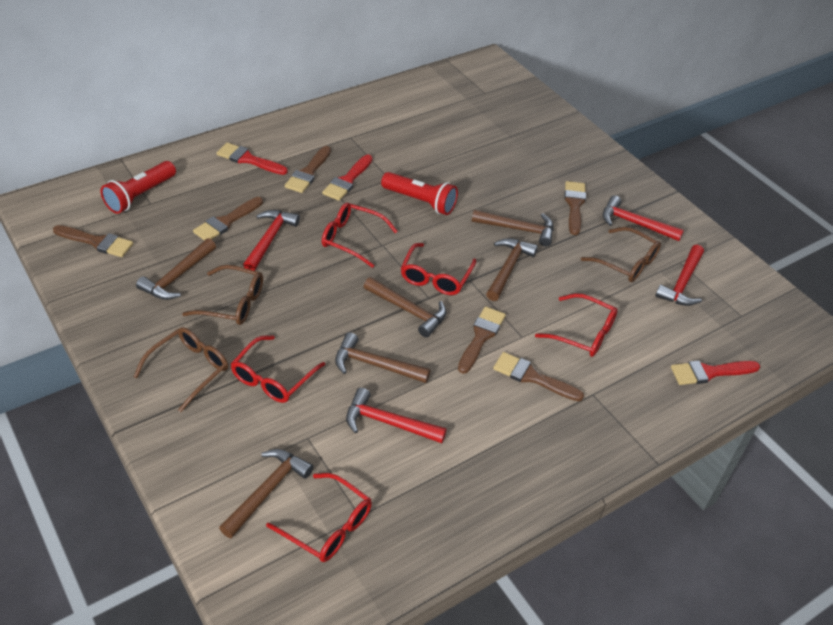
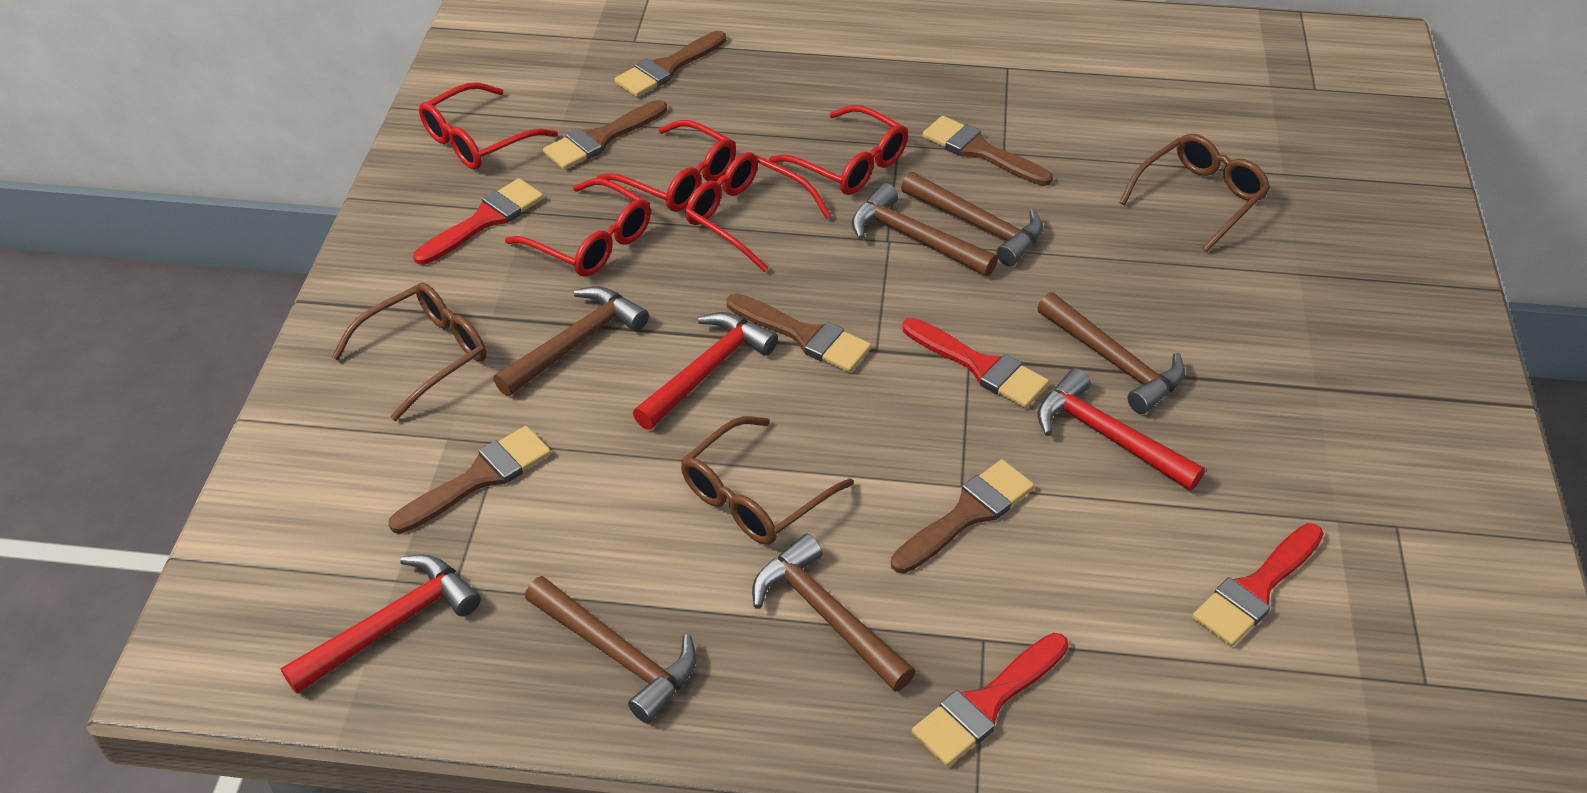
red brush: 3 -> 4
red flashlight: 2 -> 0
red hammer: 4 -> 3

